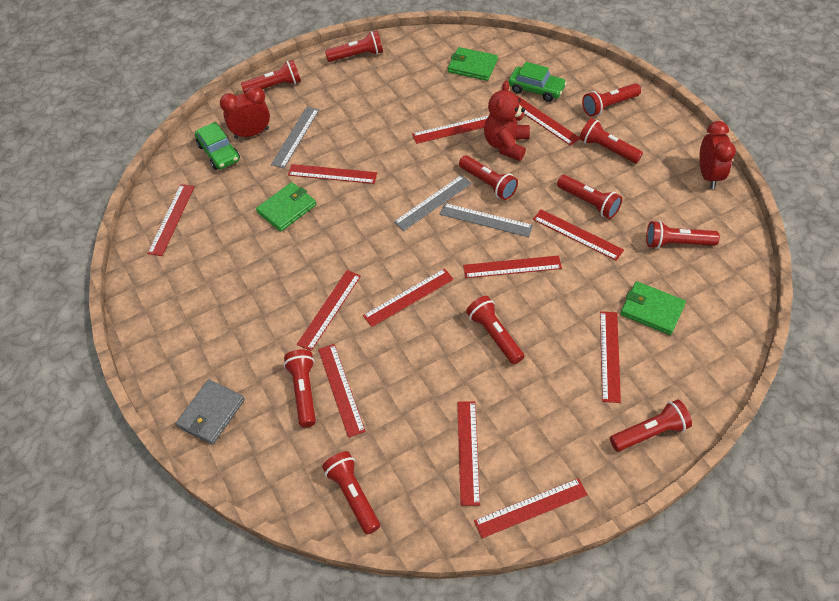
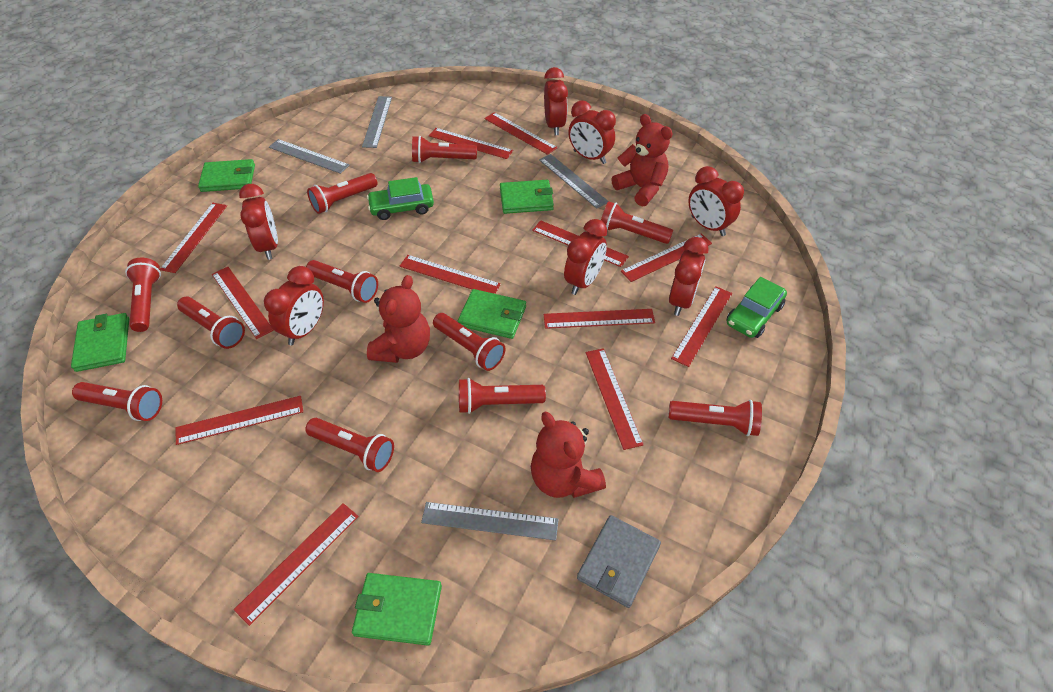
green wallet: 3 -> 5
grey ruler: 3 -> 4
red clock: 2 -> 7
red teddy bear: 1 -> 3

